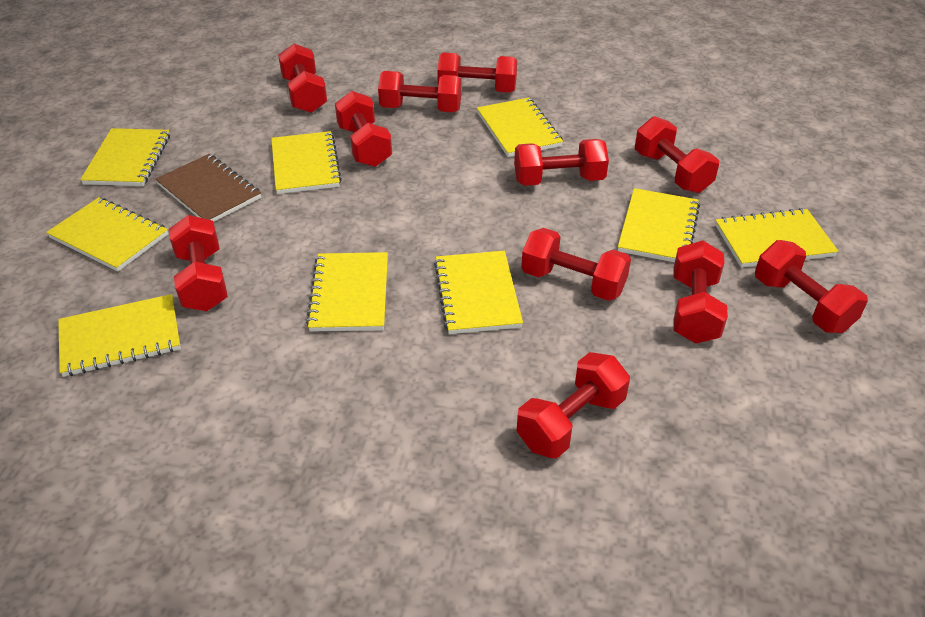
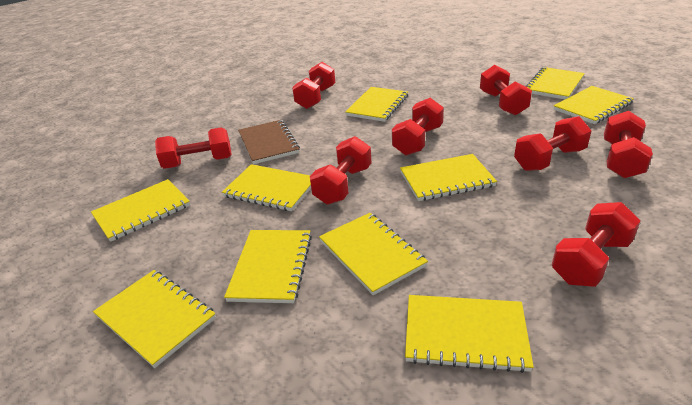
red dumbbell: 11 -> 8
yellow notebook: 9 -> 10

